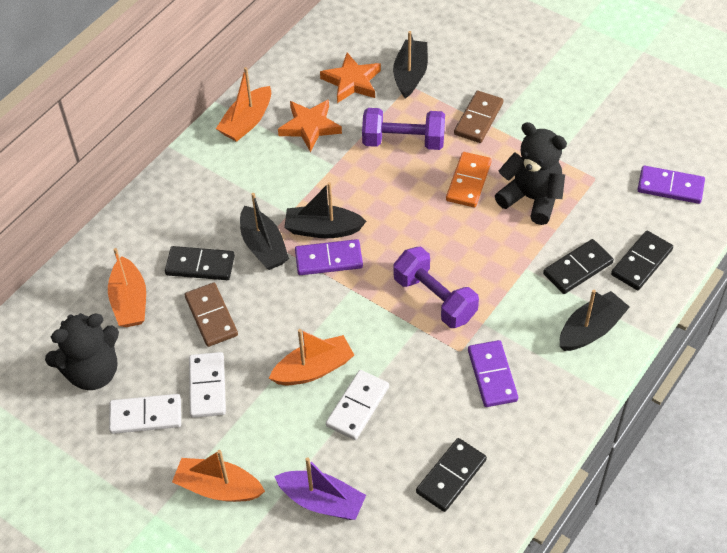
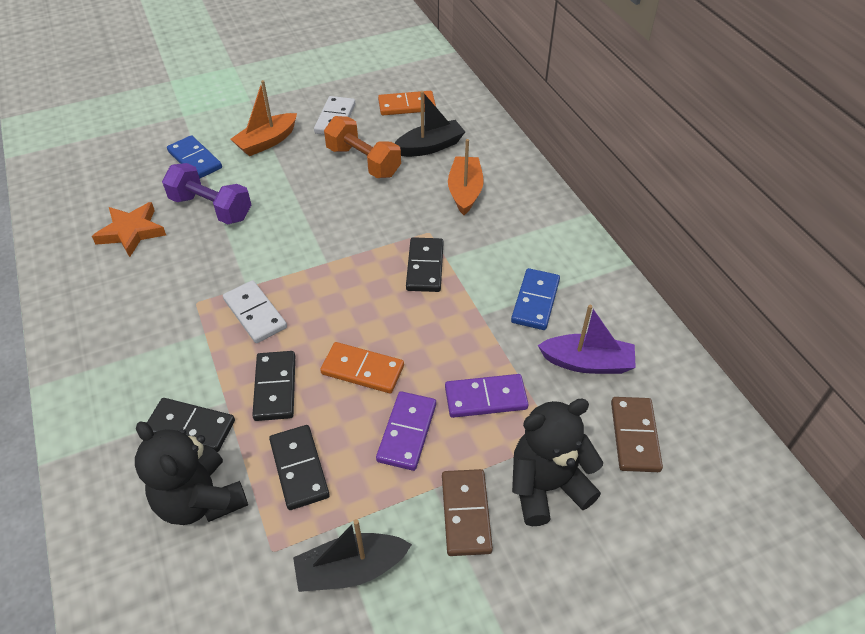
black boat: 4 -> 2
blue domino: 0 -> 2
orange boat: 4 -> 2
orange domino: 1 -> 2
orange dumbbell: 0 -> 1
orange star: 2 -> 1
purple domino: 3 -> 2
purple dumbbell: 2 -> 1
white domino: 3 -> 2

